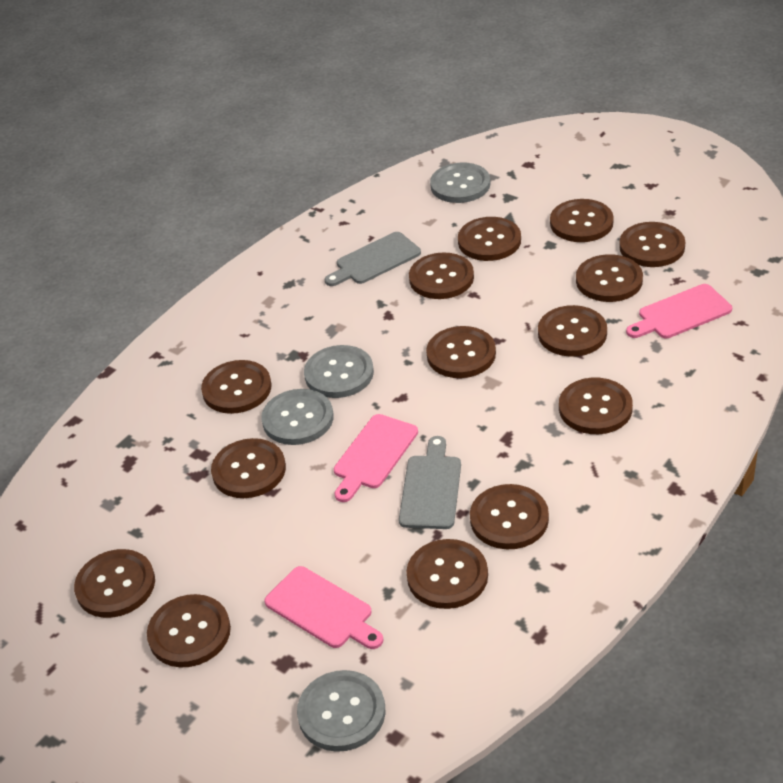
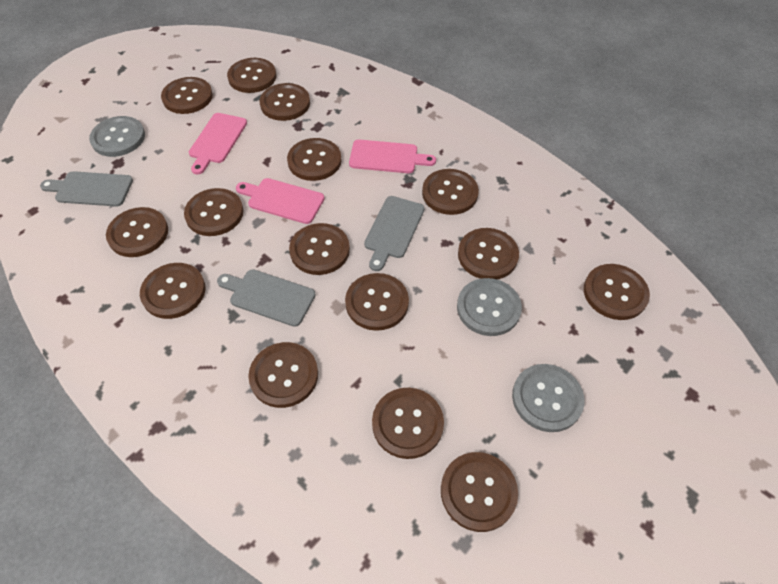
brown button: 14 -> 15
grey button: 4 -> 3
grey cutting board: 2 -> 3

